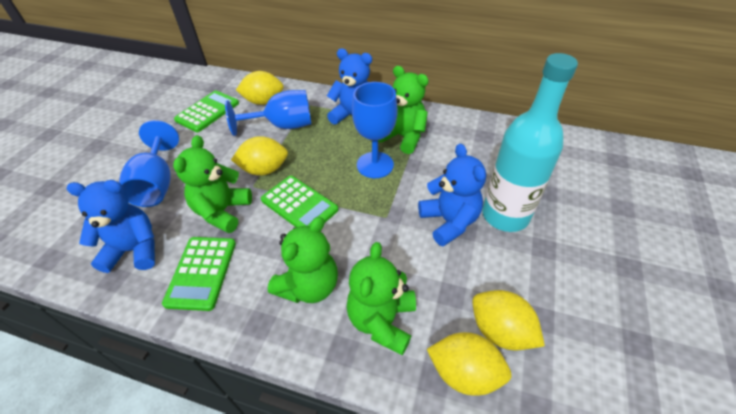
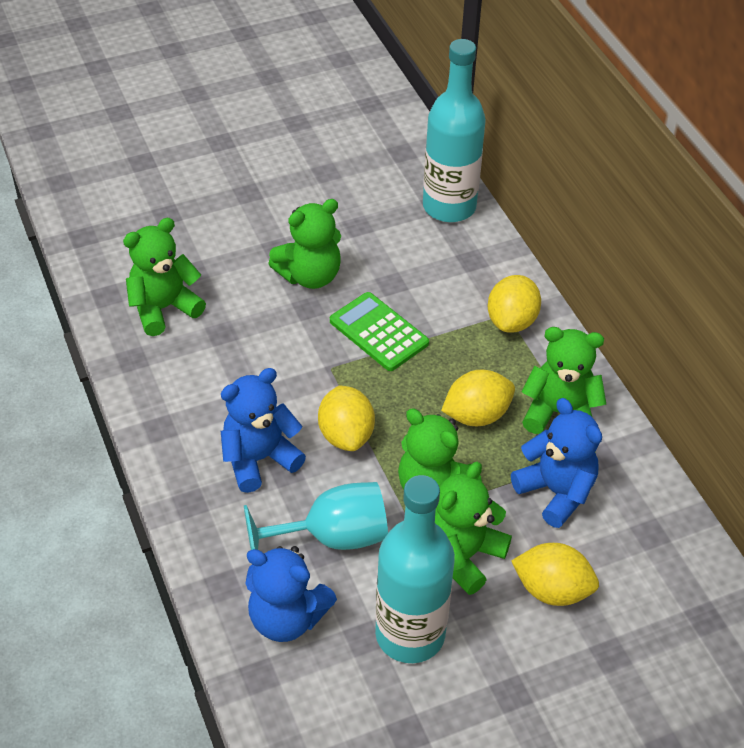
blue goblet: 3 -> 0
green calculator: 3 -> 1
green teddy bear: 4 -> 5
turquoise bottle: 1 -> 2
turquoise goblet: 0 -> 1

